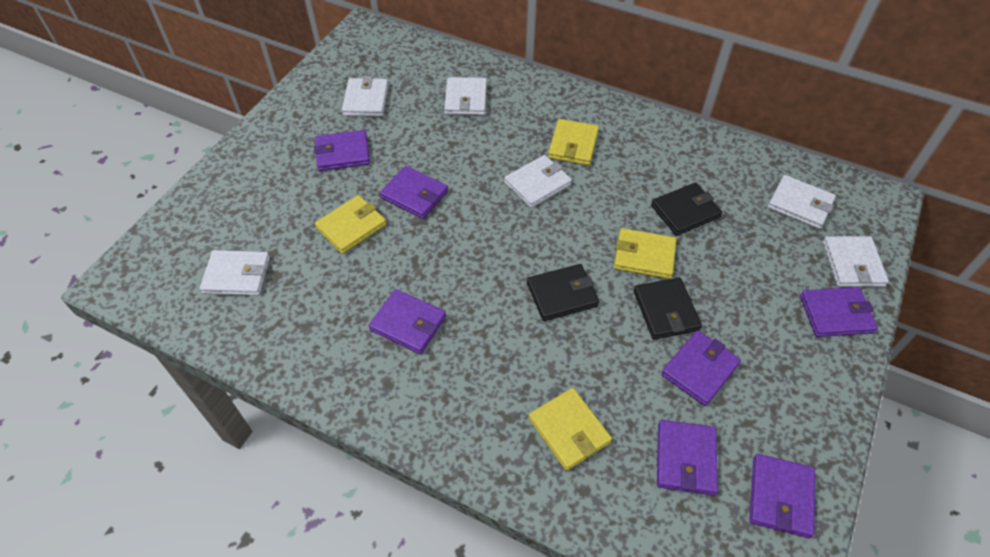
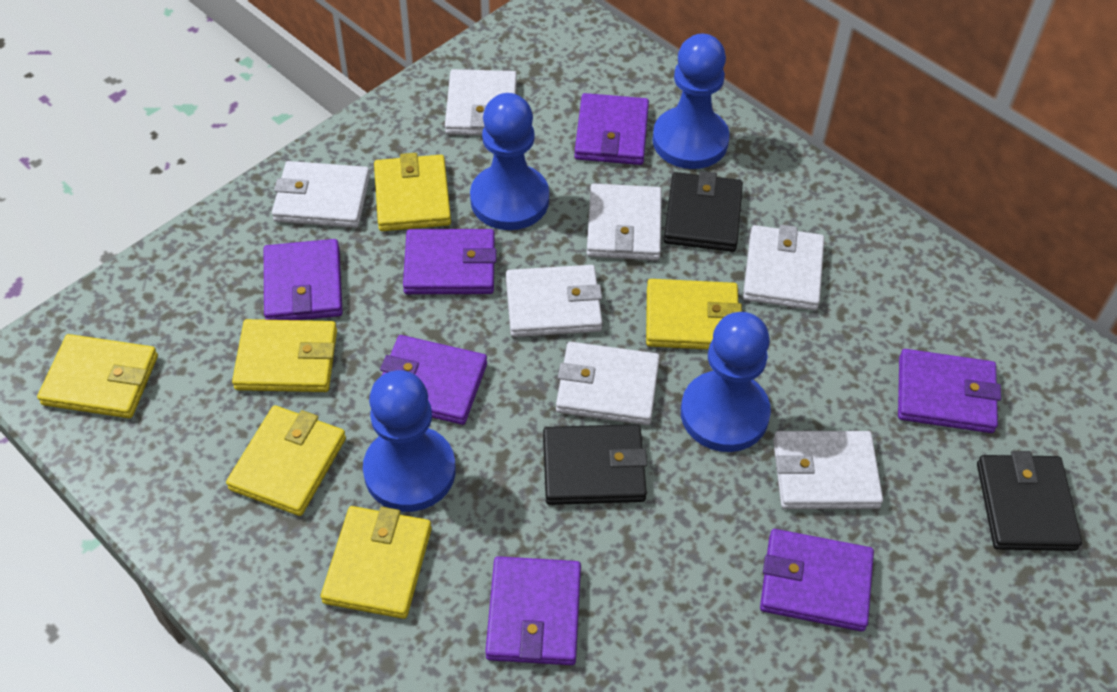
blue pawn: 0 -> 4
white wallet: 6 -> 7
yellow wallet: 4 -> 6

